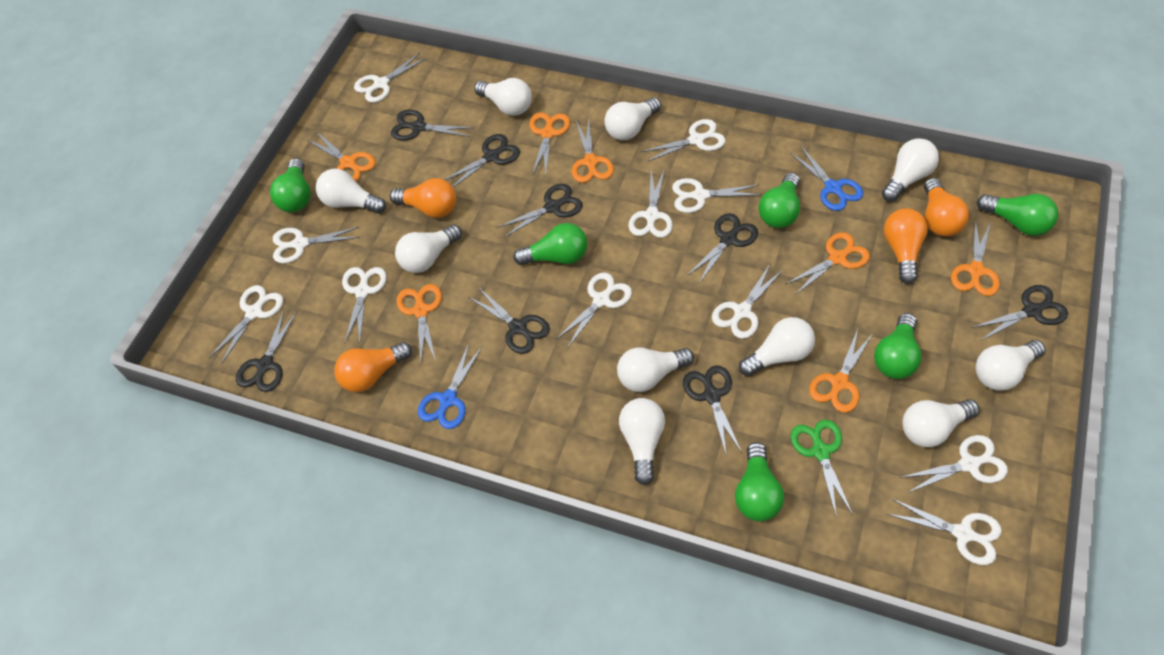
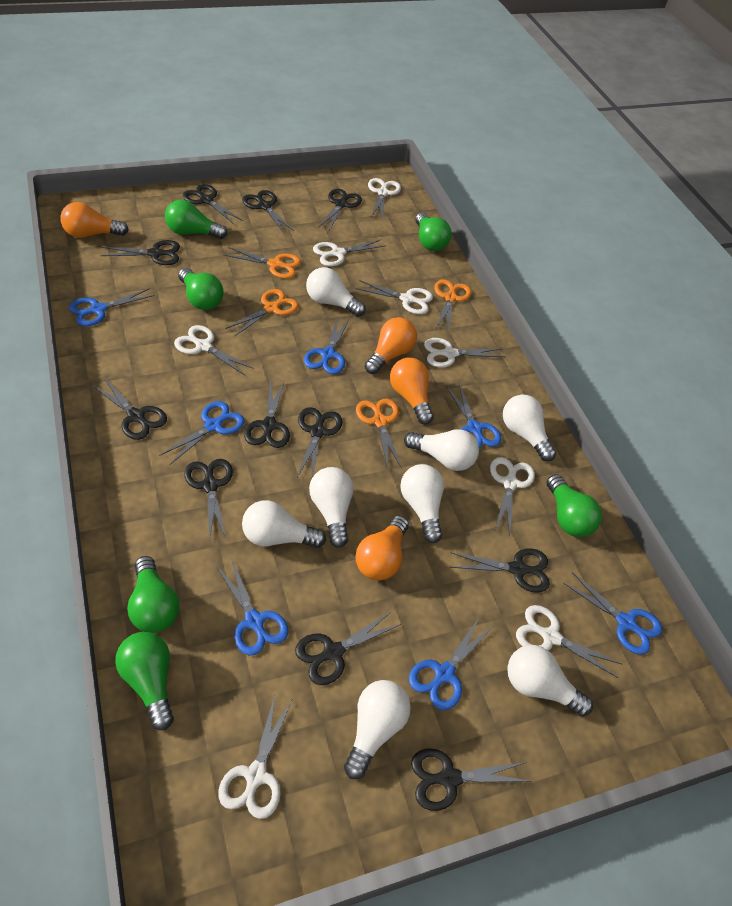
black scissors: 8 -> 11
blue scissors: 2 -> 7
green scissors: 1 -> 0
orange scissors: 7 -> 4
white light bulb: 10 -> 8
white scissors: 11 -> 8

